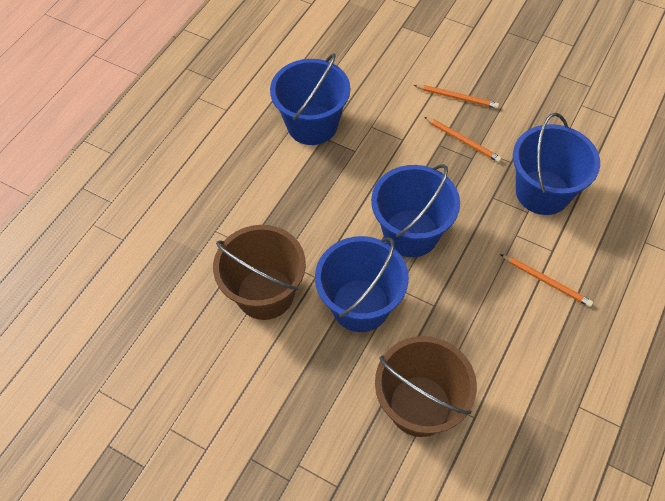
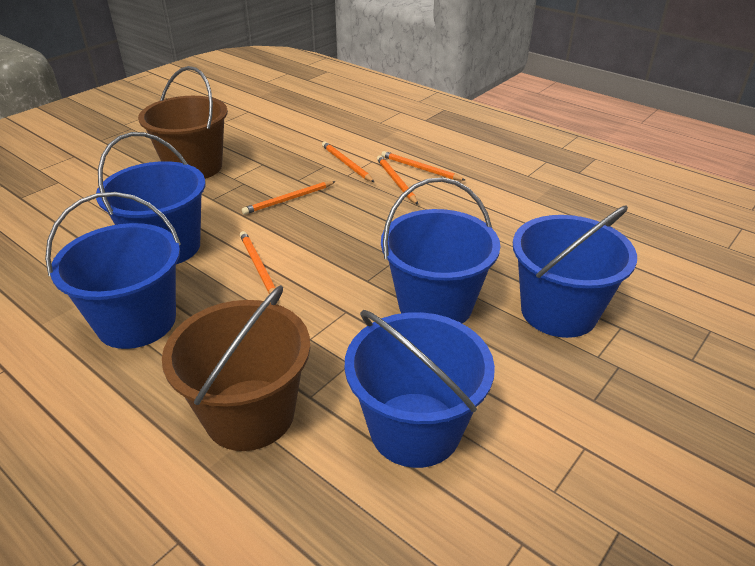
blue bucket: 4 -> 5
orange pencil: 3 -> 5

